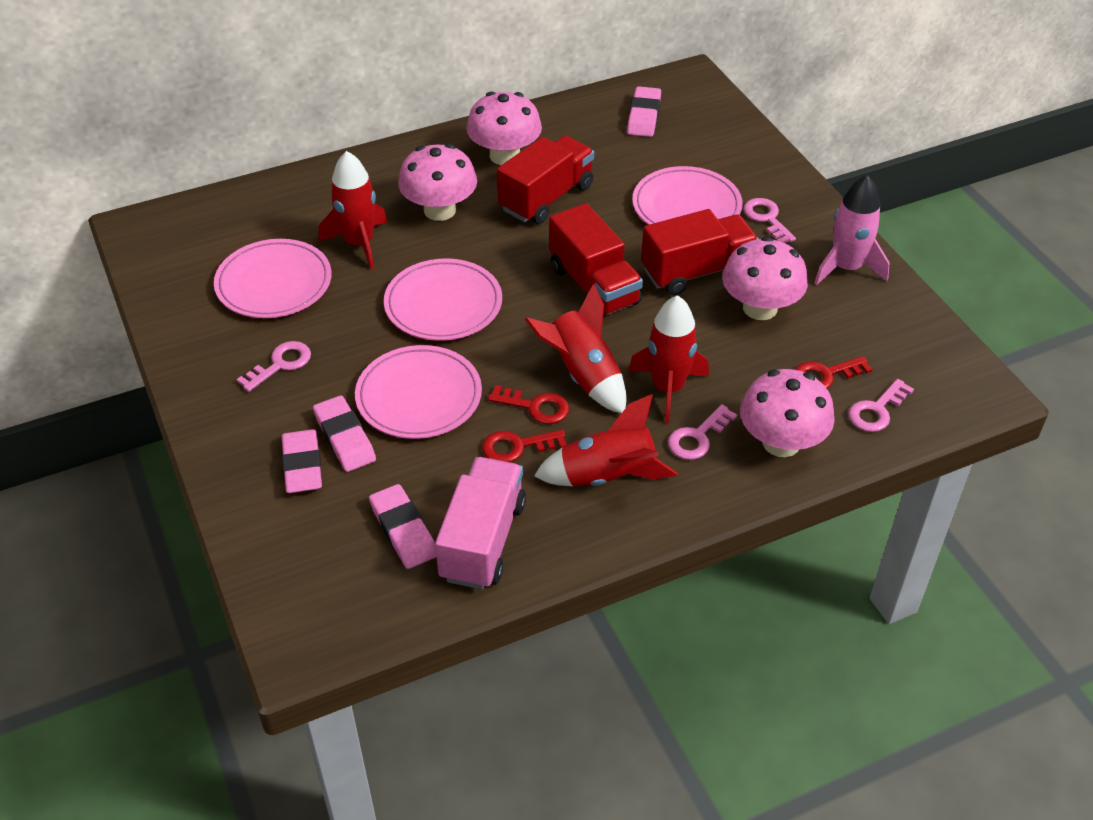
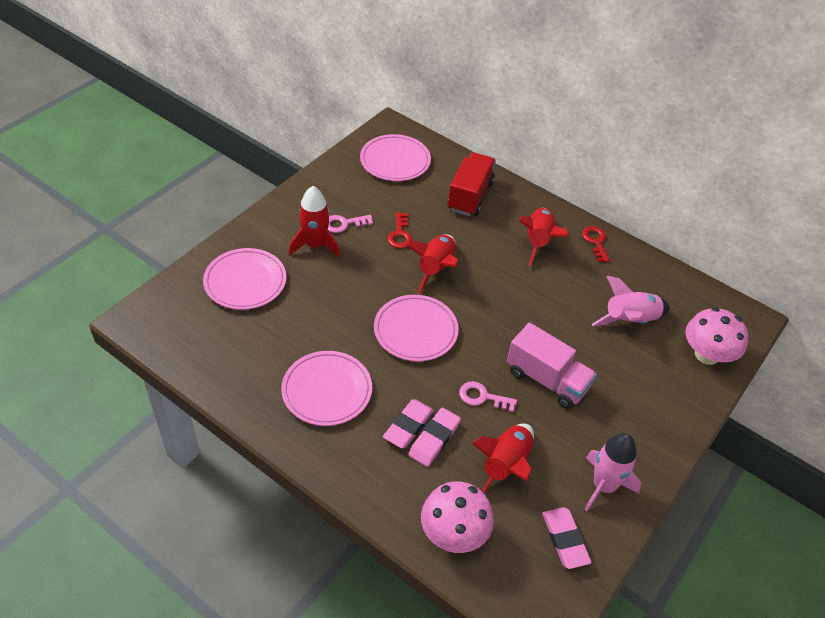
pink eraser: 4 -> 3
pink key: 4 -> 2
pink mushroom: 4 -> 2
pink rocket: 1 -> 2
red key: 3 -> 2
red truck: 3 -> 1

